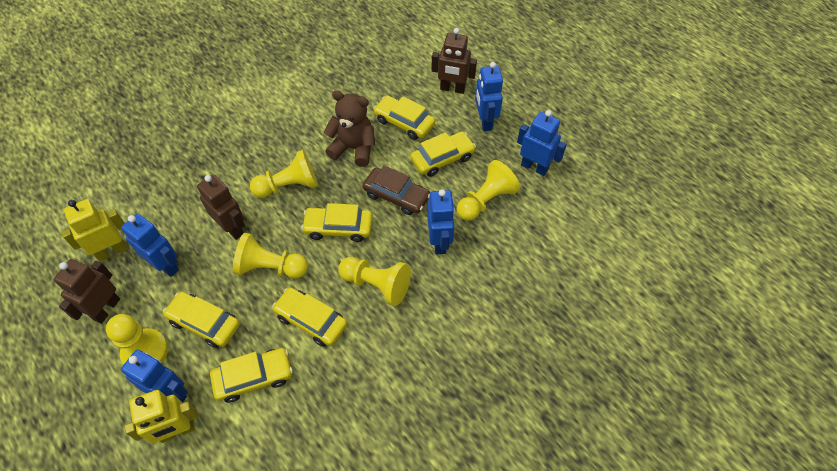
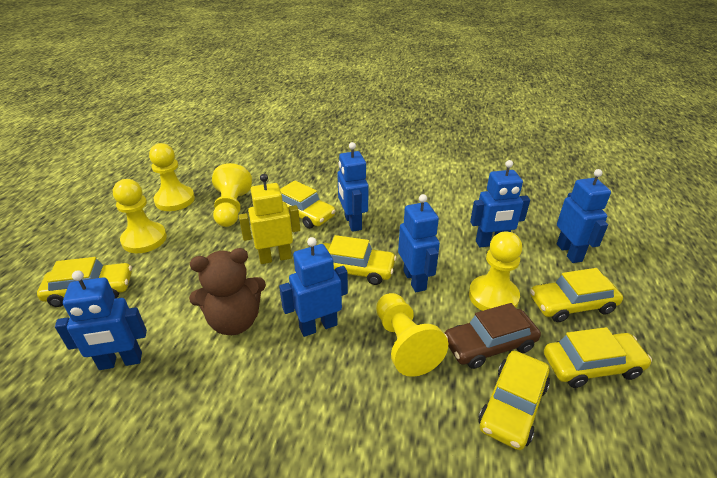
blue robot: 5 -> 6
brown robot: 3 -> 0
yellow robot: 2 -> 1

